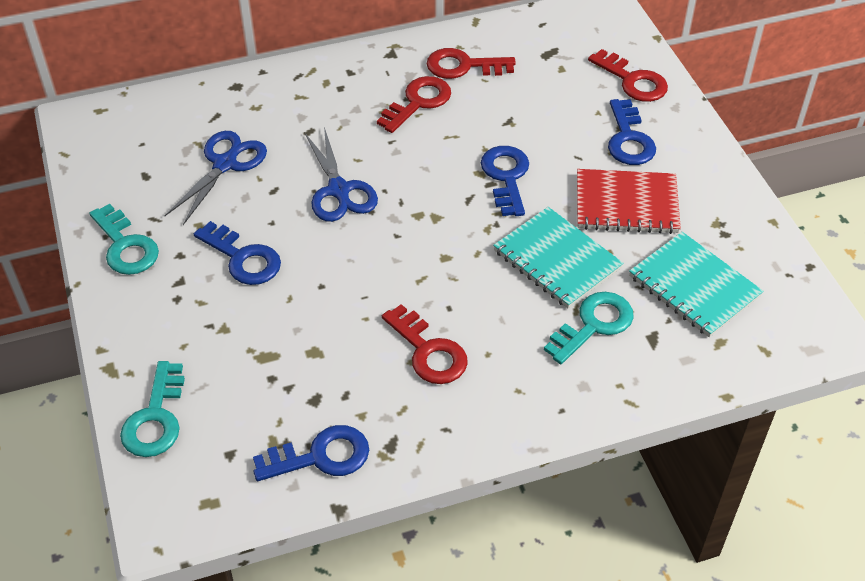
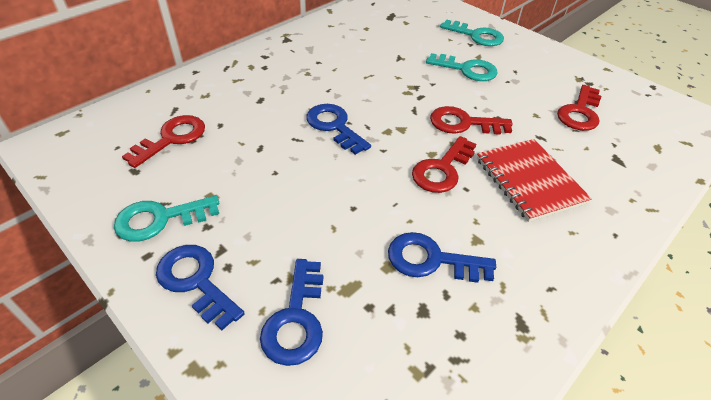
blue scissors: 2 -> 0
turquoise notebook: 2 -> 0

